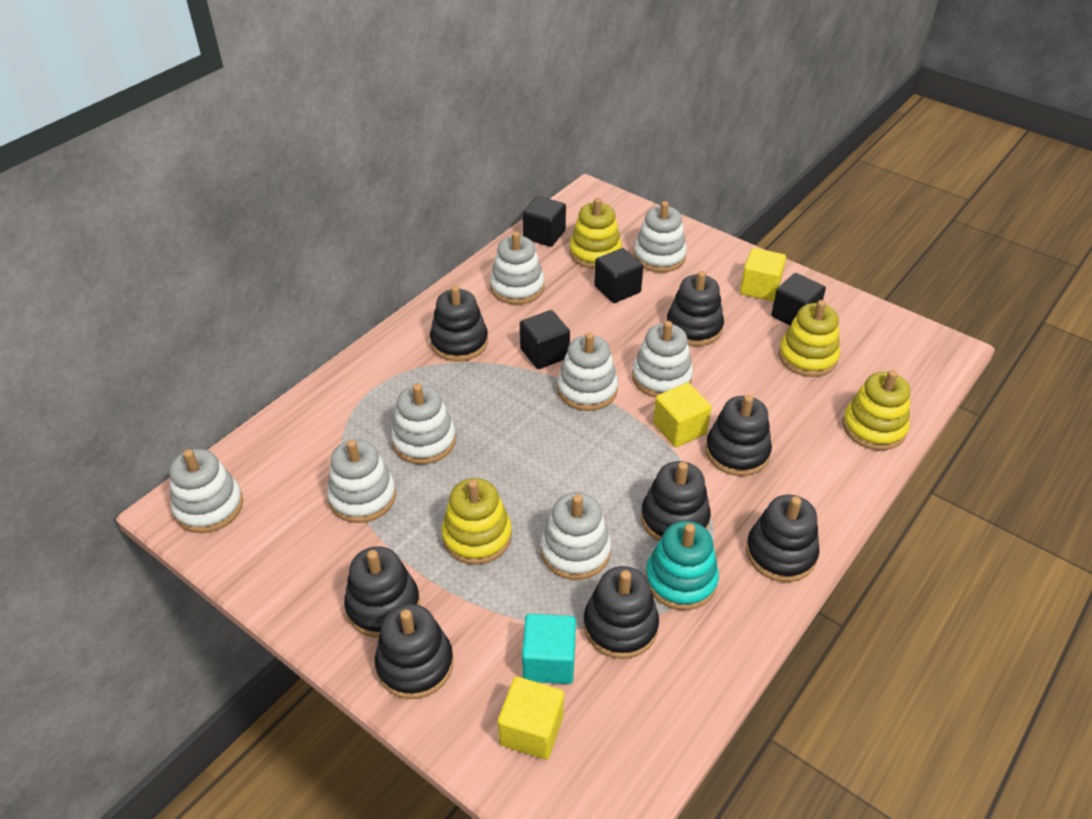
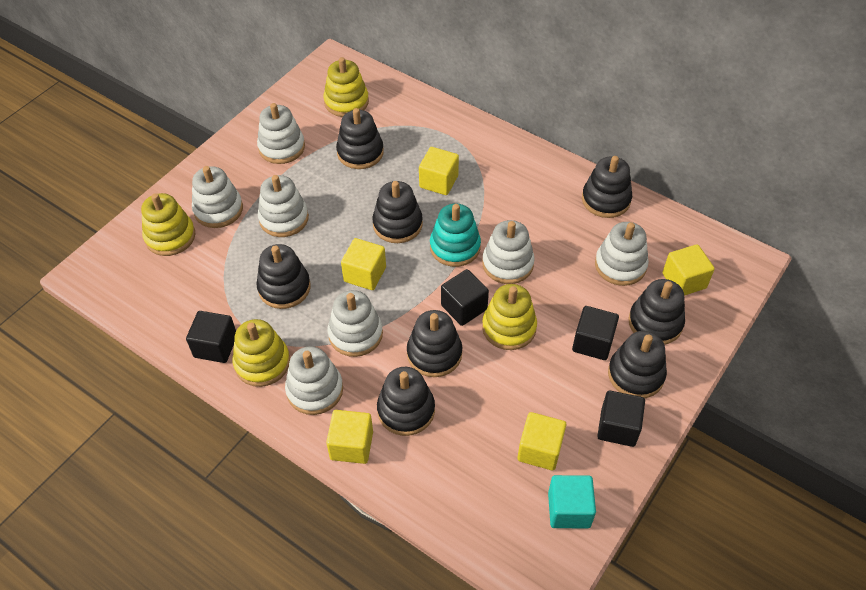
white stacking toy: 8 -> 7
yellow cube: 3 -> 5

